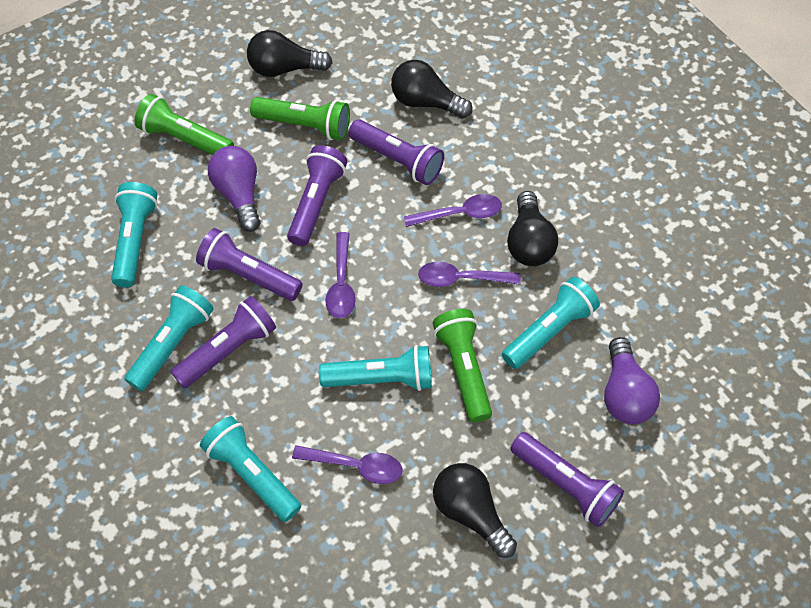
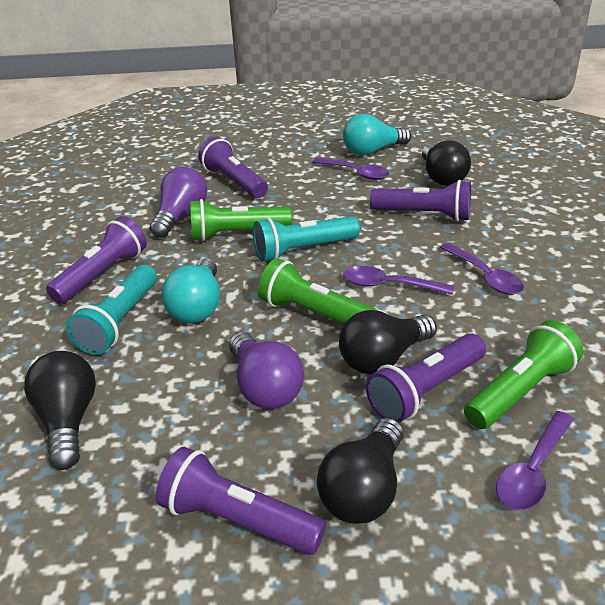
turquoise flashlight: 5 -> 2
turquoise light bulb: 0 -> 2

